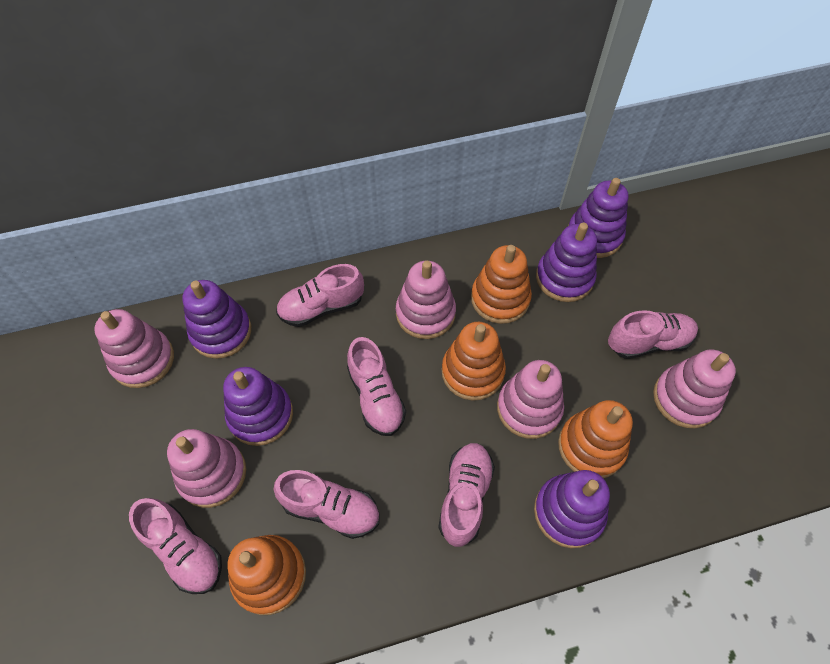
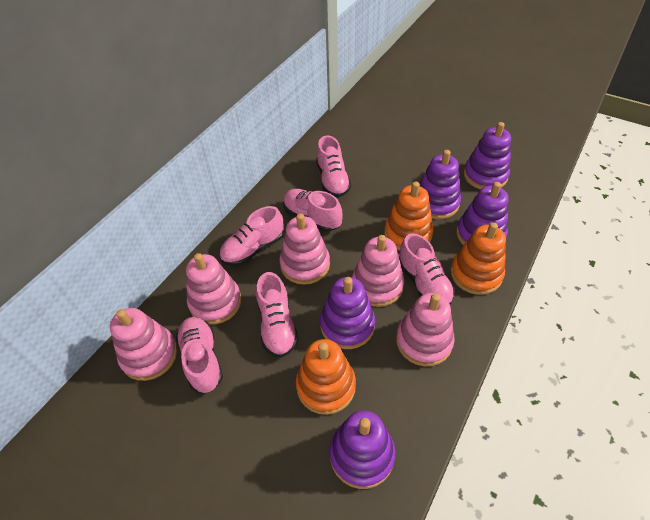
orange stacking toy: 4 -> 3

